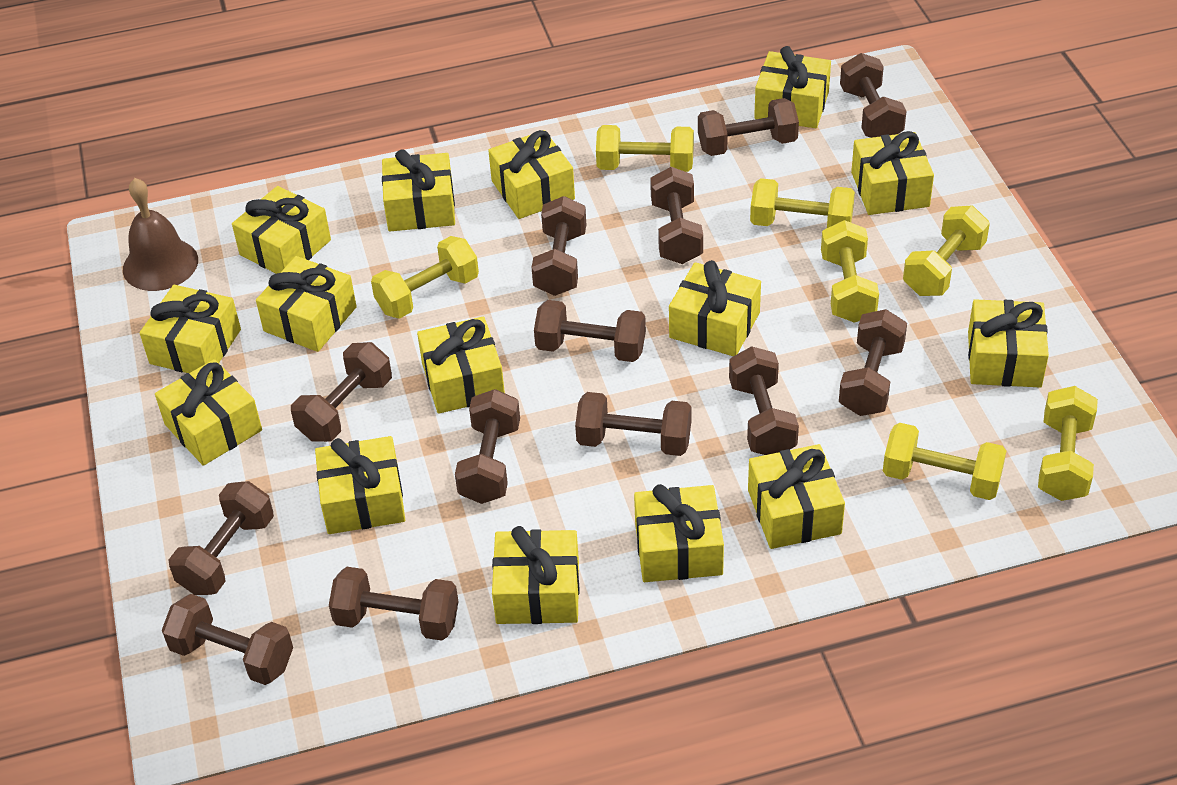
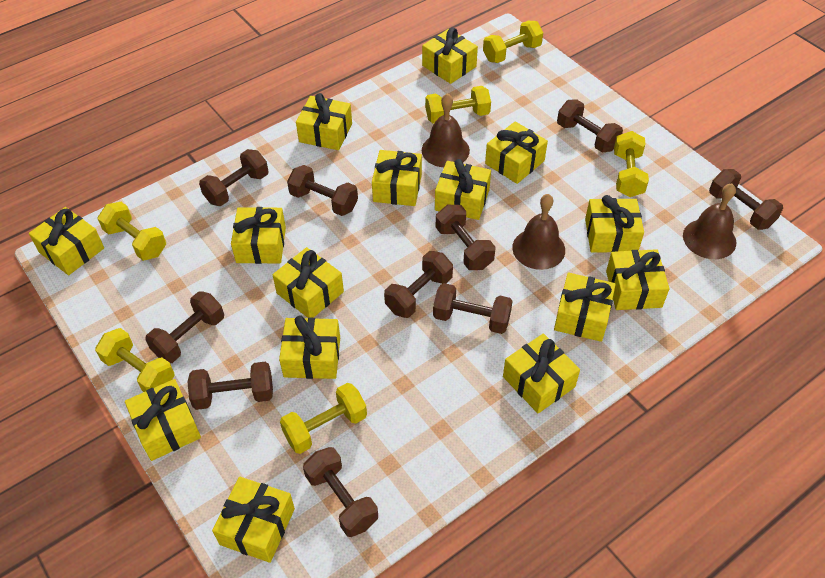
brown bell: 1 -> 3
brown dumbbell: 13 -> 10
yellow dumbbell: 7 -> 6

